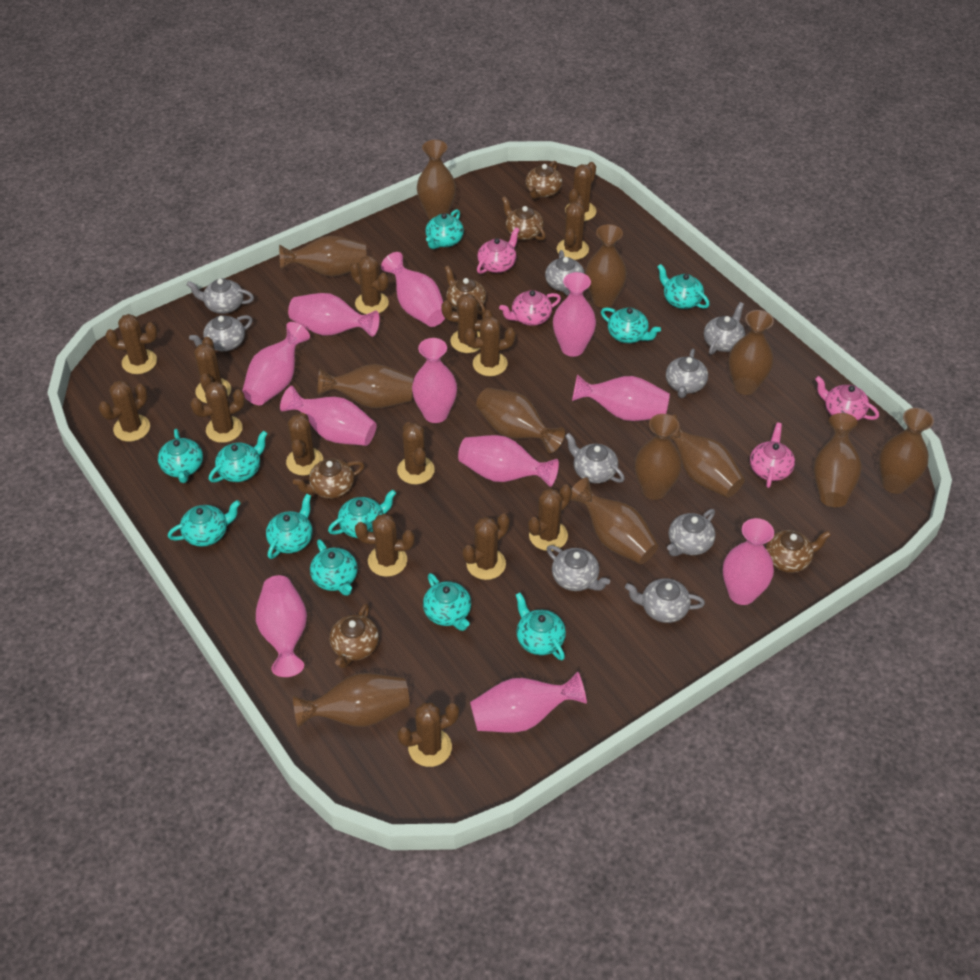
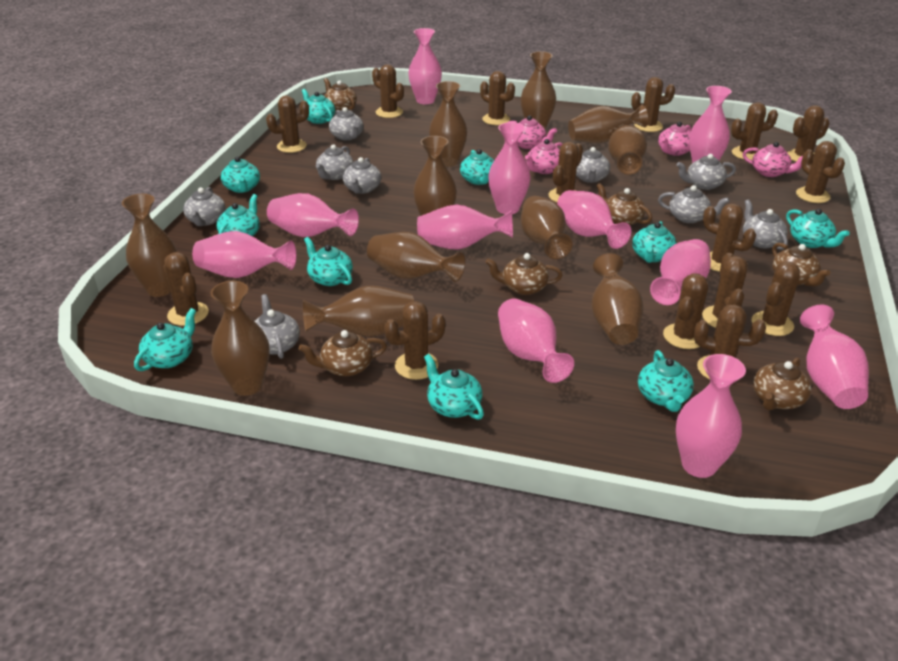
brown vase: 12 -> 11
turquoise teapot: 11 -> 10

